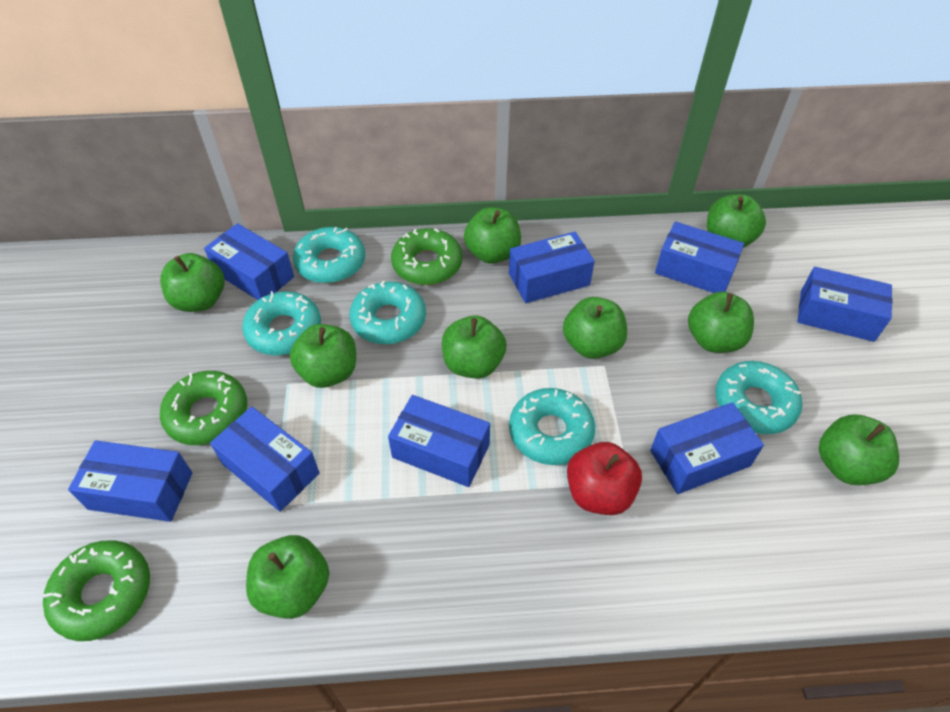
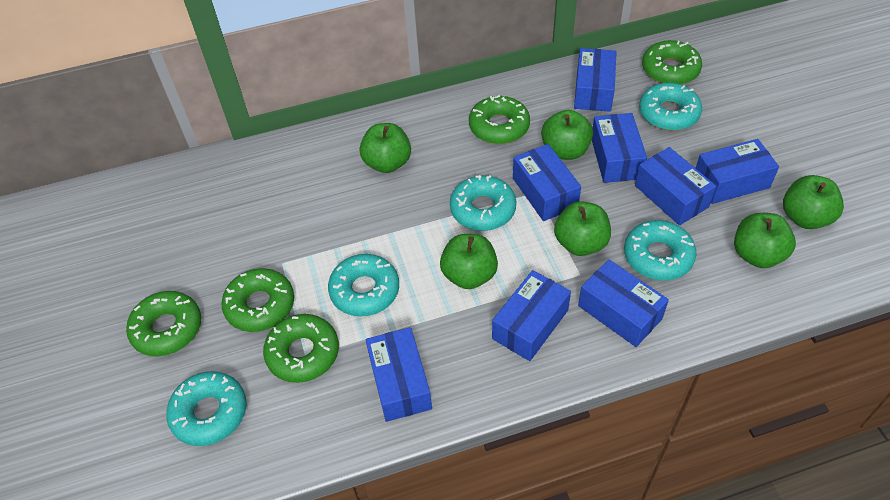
green apple: 9 -> 6
green donut: 3 -> 5
red apple: 1 -> 0

